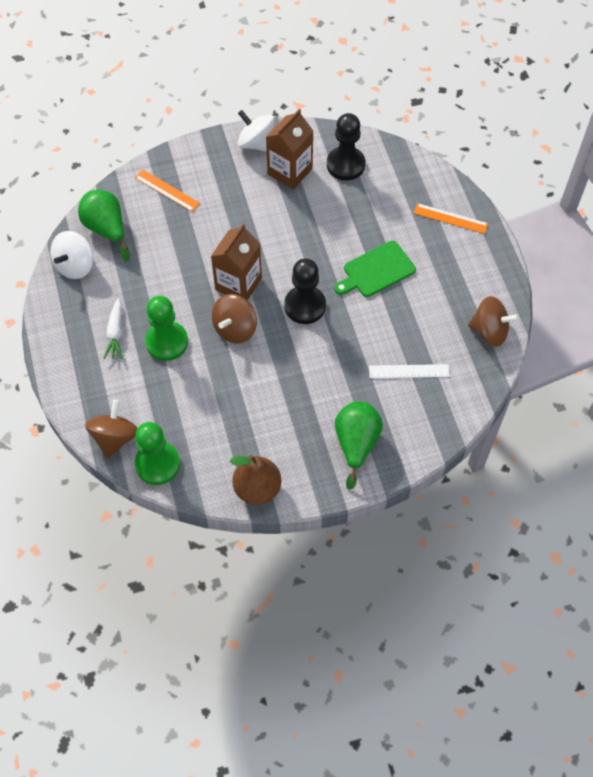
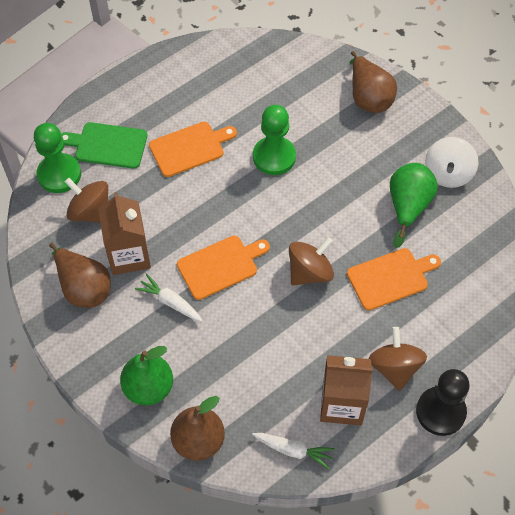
black pawn: 2 -> 1
brown pear: 1 -> 3
orange cutting board: 0 -> 3
orange ruler: 2 -> 0
white carrot: 1 -> 2
white ruler: 1 -> 0
white spinning top: 2 -> 1

